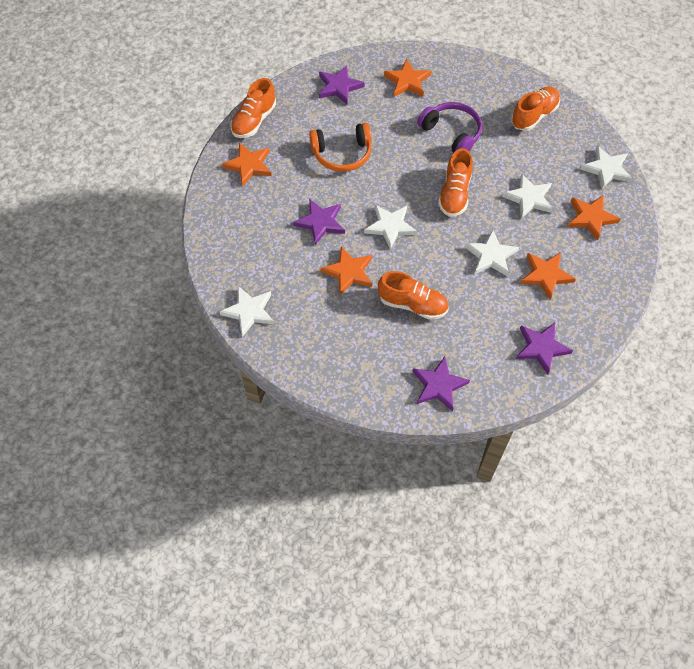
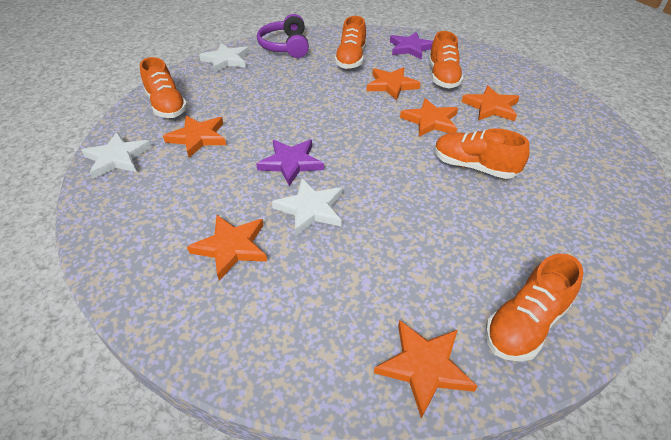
orange headphones: 1 -> 0
orange shoe: 4 -> 5
orange star: 5 -> 6
purple star: 4 -> 2
white star: 5 -> 3

